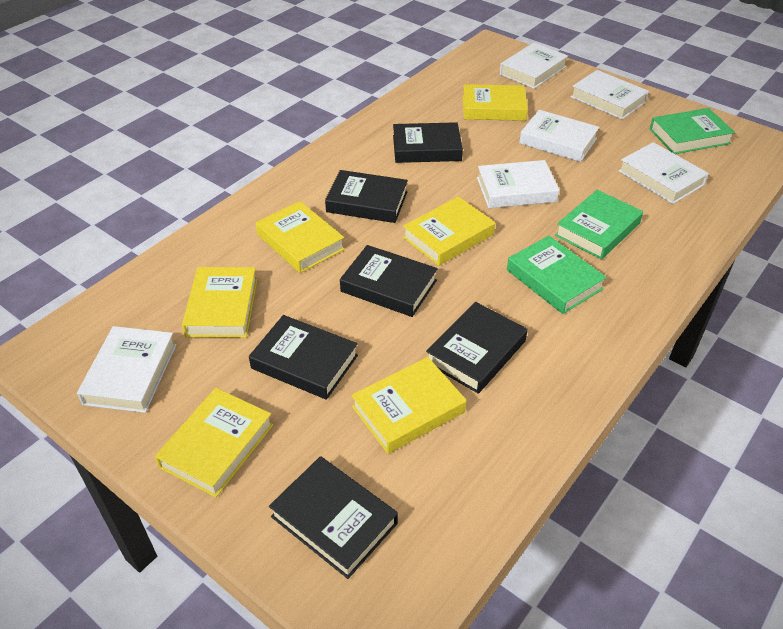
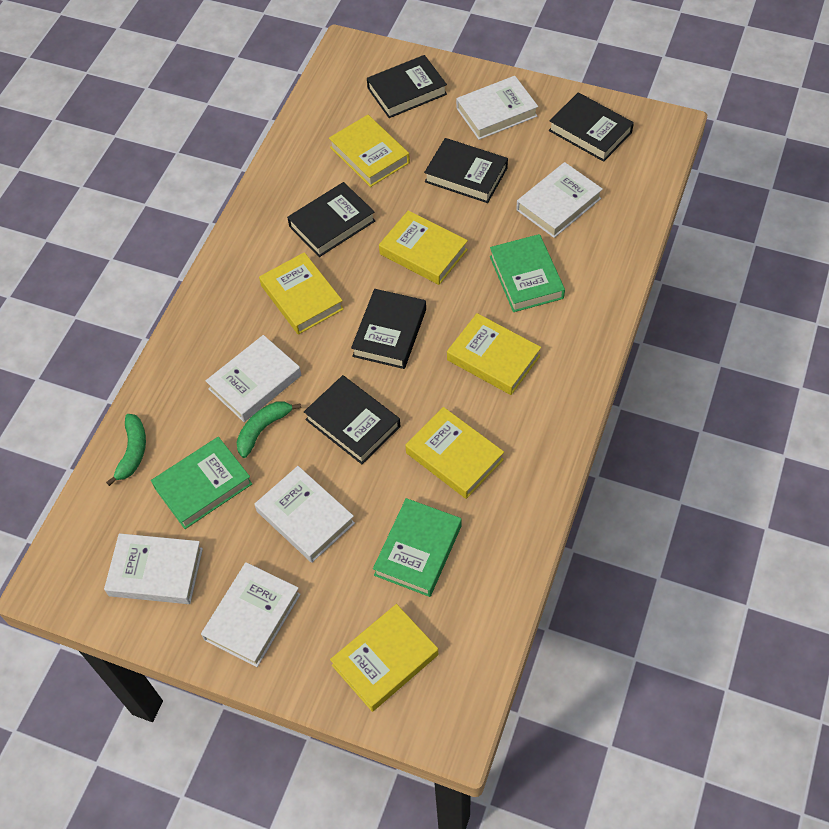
green banana: 0 -> 2

